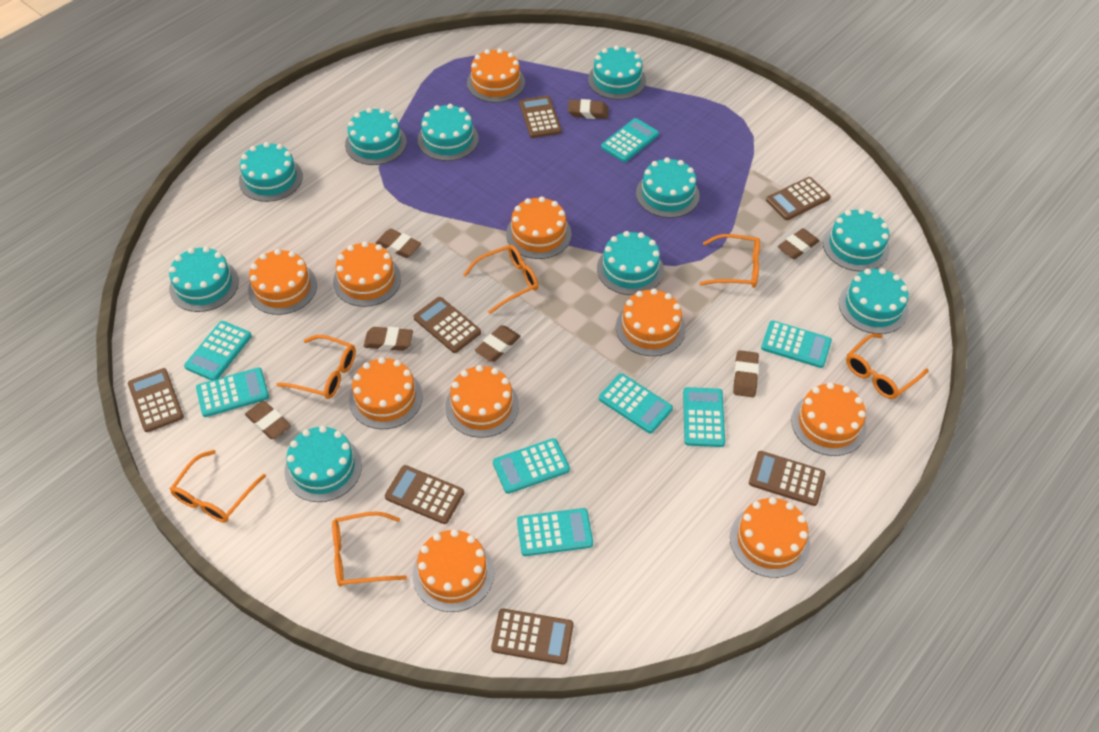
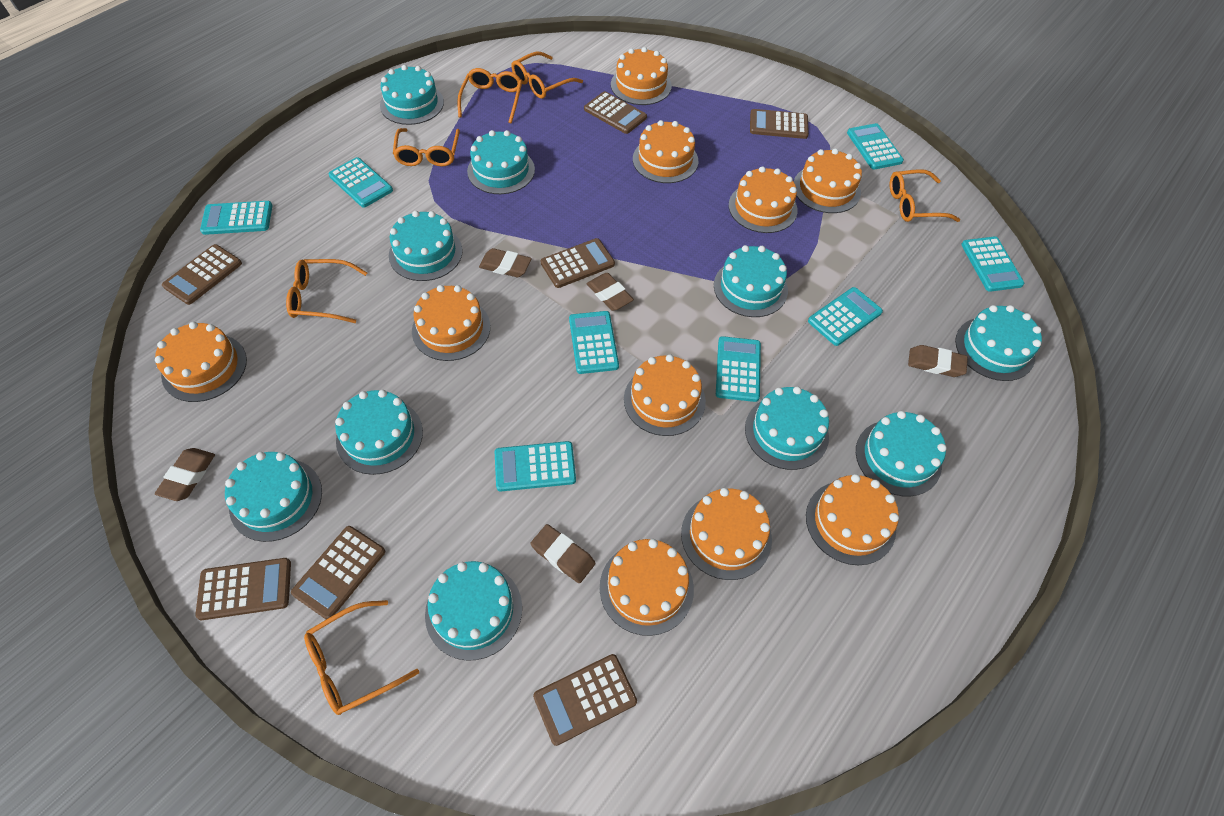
brown eraser: 7 -> 5

